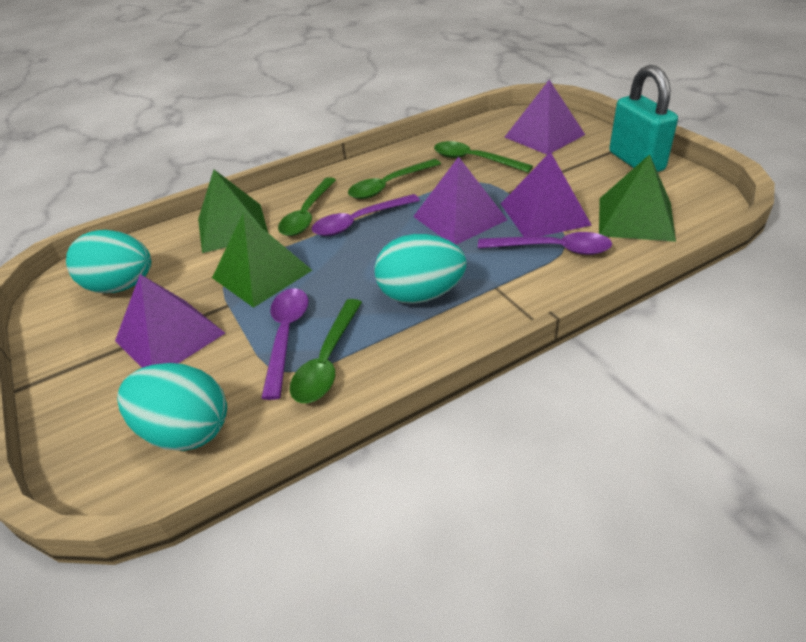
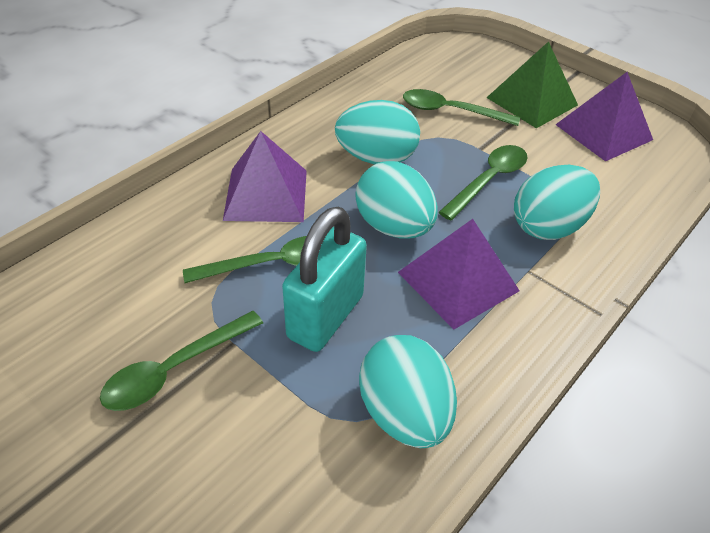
green pyramid: 3 -> 1
purple pyramid: 4 -> 3
purple spoon: 3 -> 0
turquoise egg: 3 -> 4

